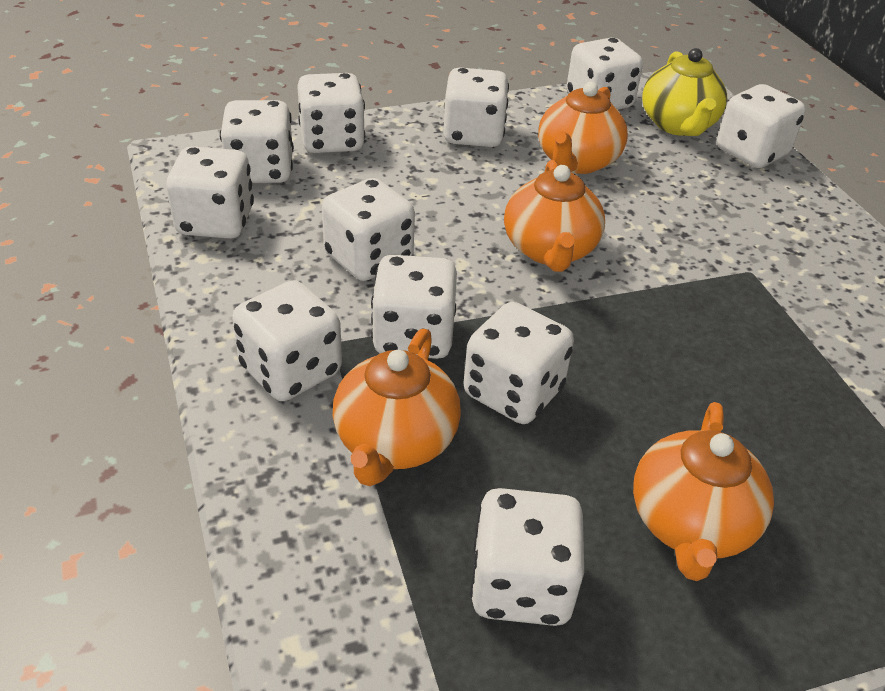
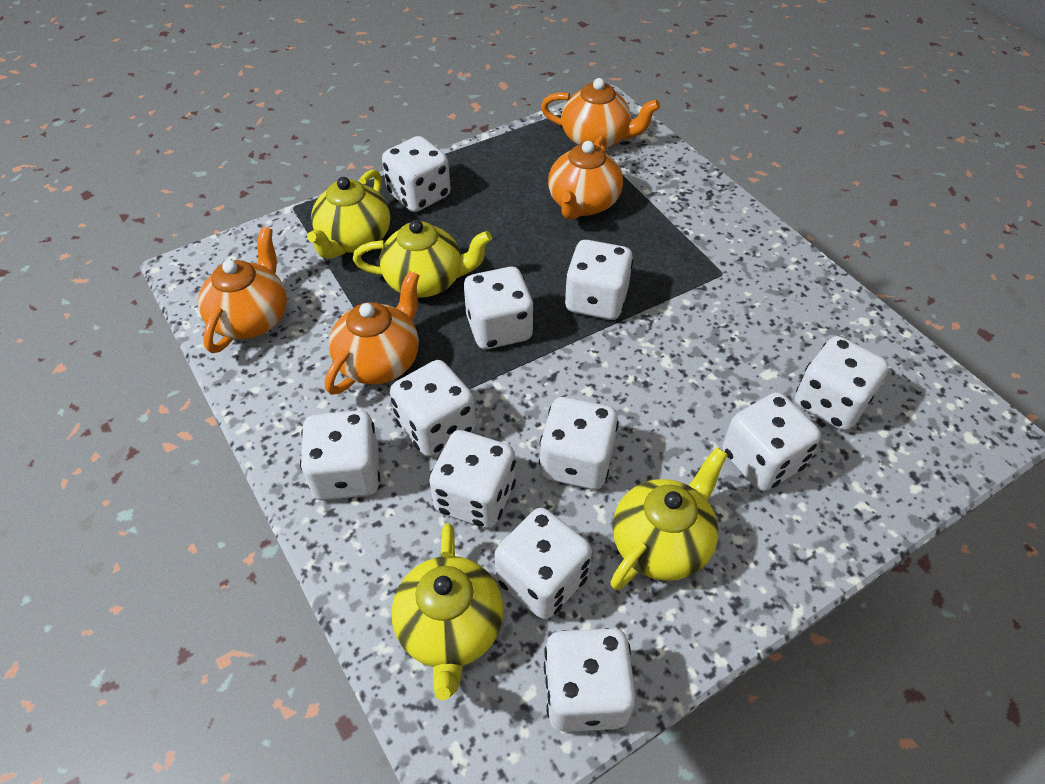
yellow teapot: 1 -> 4

